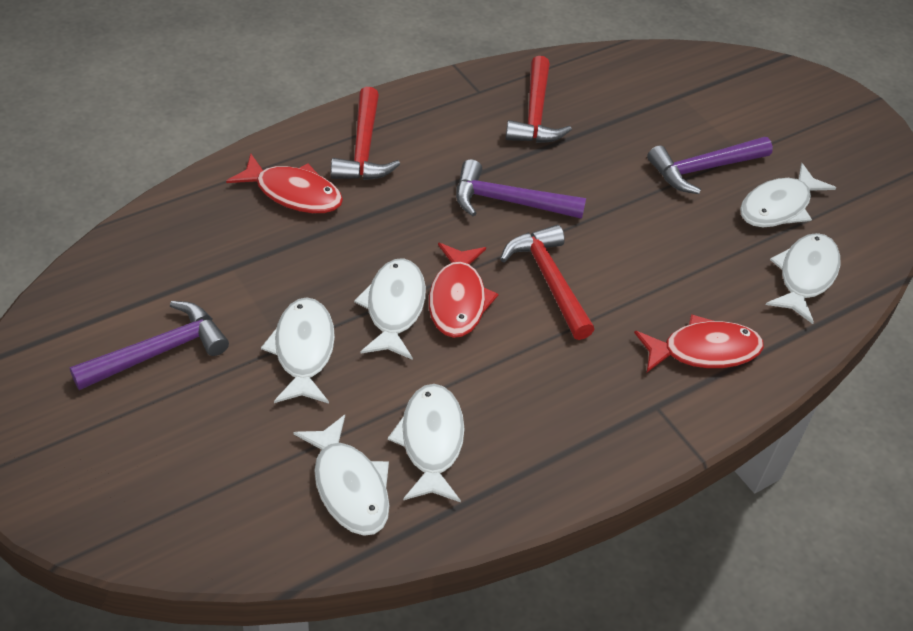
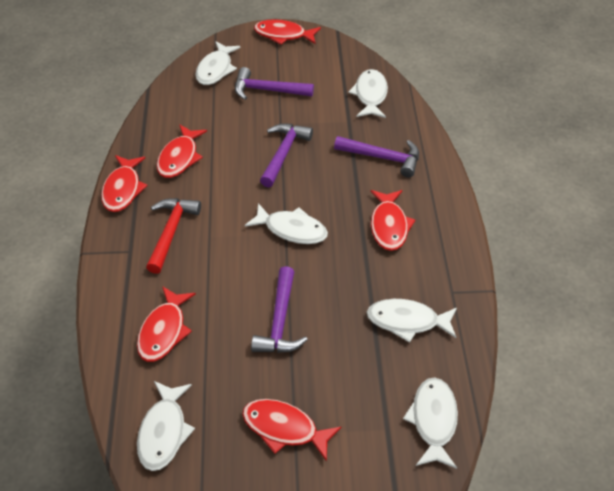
purple hammer: 3 -> 4
red fish: 3 -> 6
red hammer: 3 -> 1

